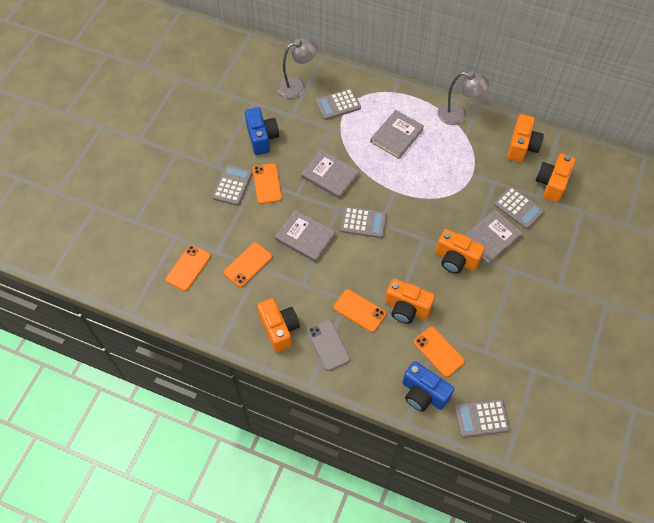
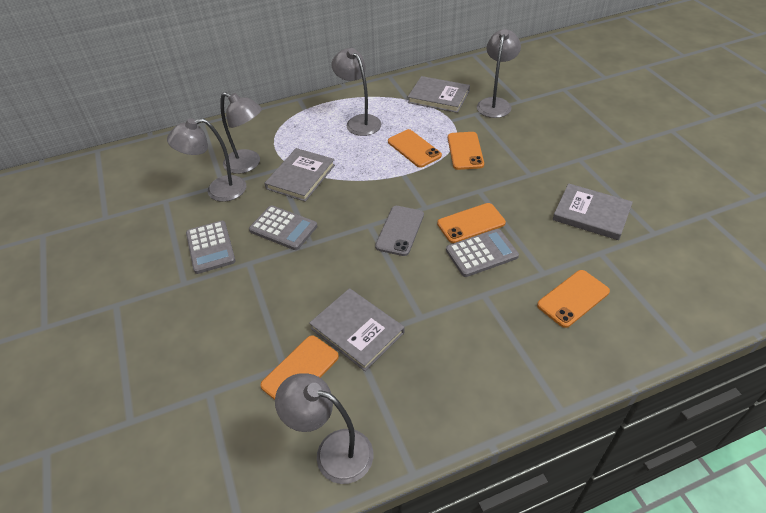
blue camera: 2 -> 0
grey calculator: 5 -> 3
grey lamp: 2 -> 5
orange camera: 5 -> 0

